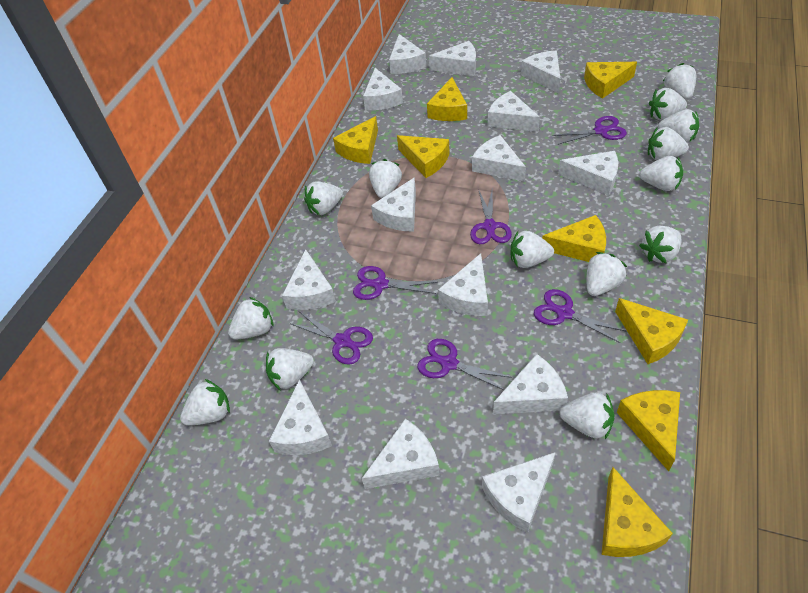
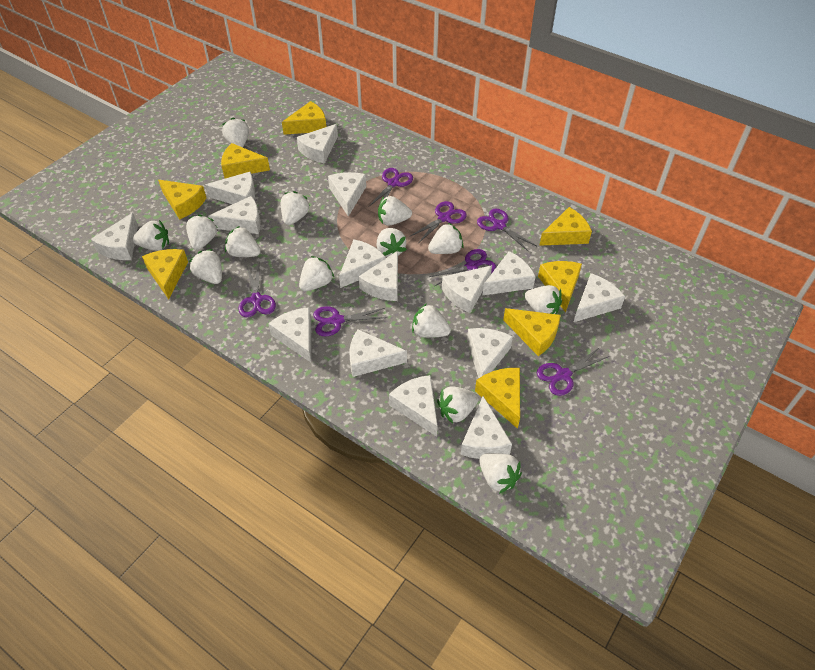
purple scissors: 6 -> 7
white cheese: 14 -> 15

